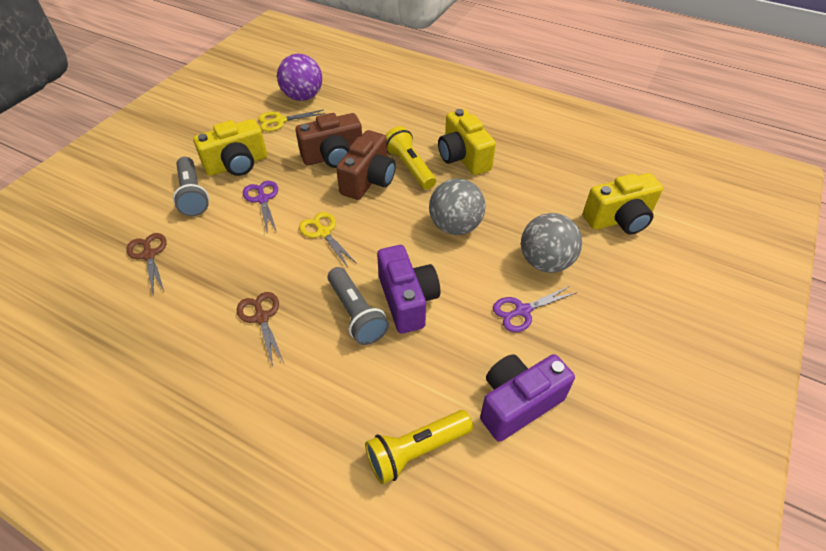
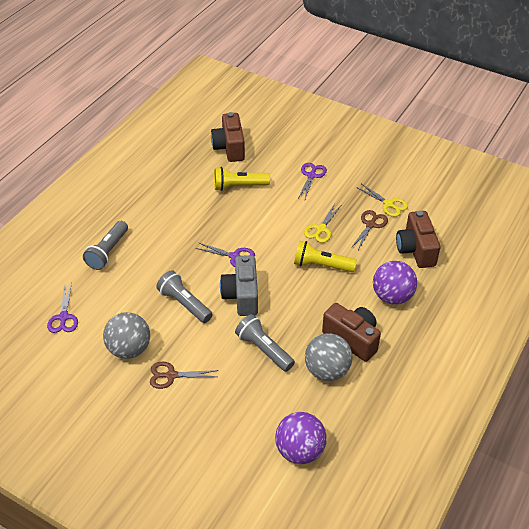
brown camera: 2 -> 3
grey camera: 0 -> 1
grey flashlight: 2 -> 3
purple ball: 1 -> 2
purple camera: 2 -> 0
purple scissors: 2 -> 3
yellow camera: 3 -> 0

